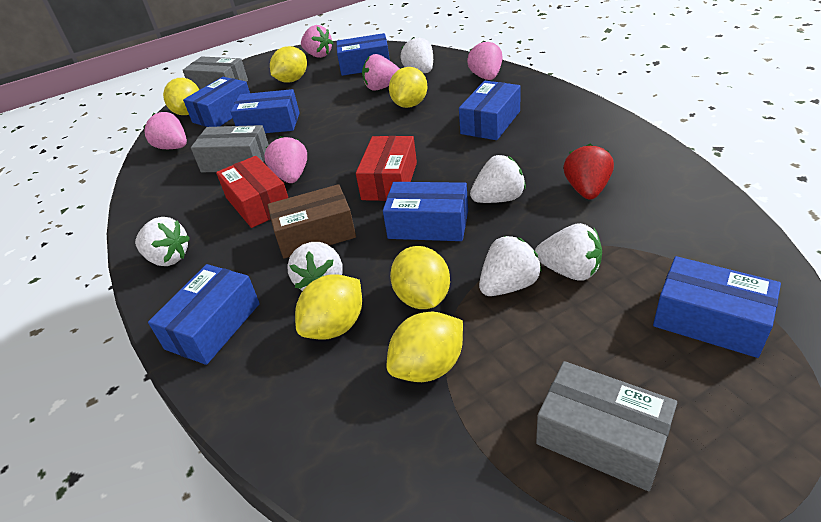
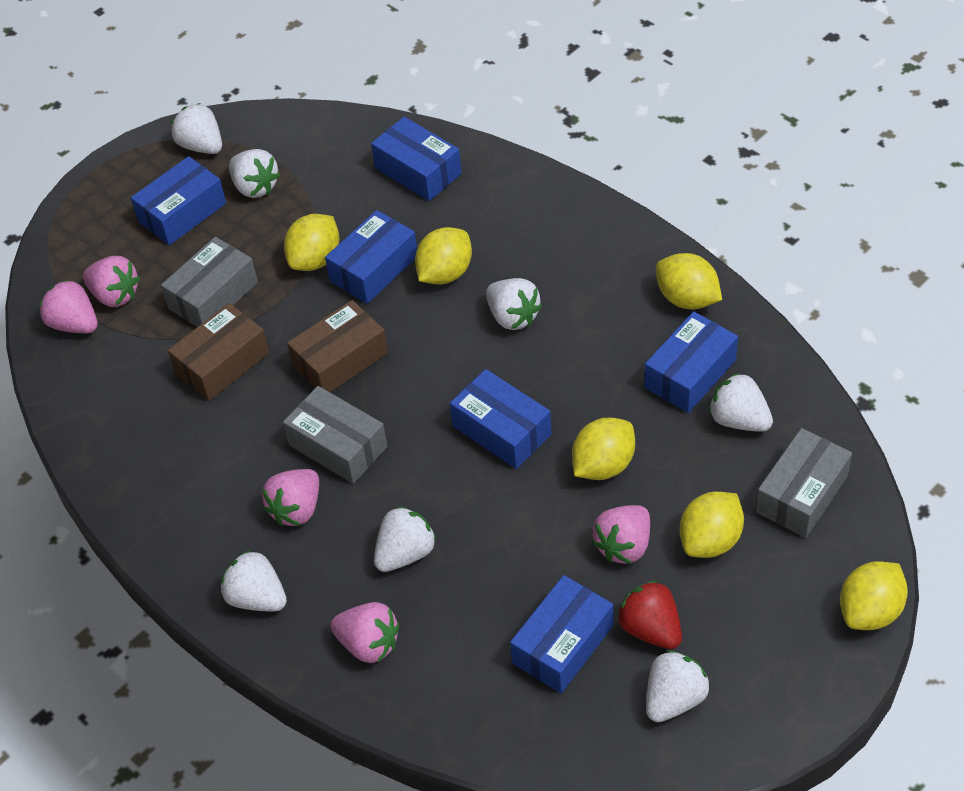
blue box: 7 -> 6
brown box: 1 -> 2
red box: 2 -> 0
white strawberry: 6 -> 7

